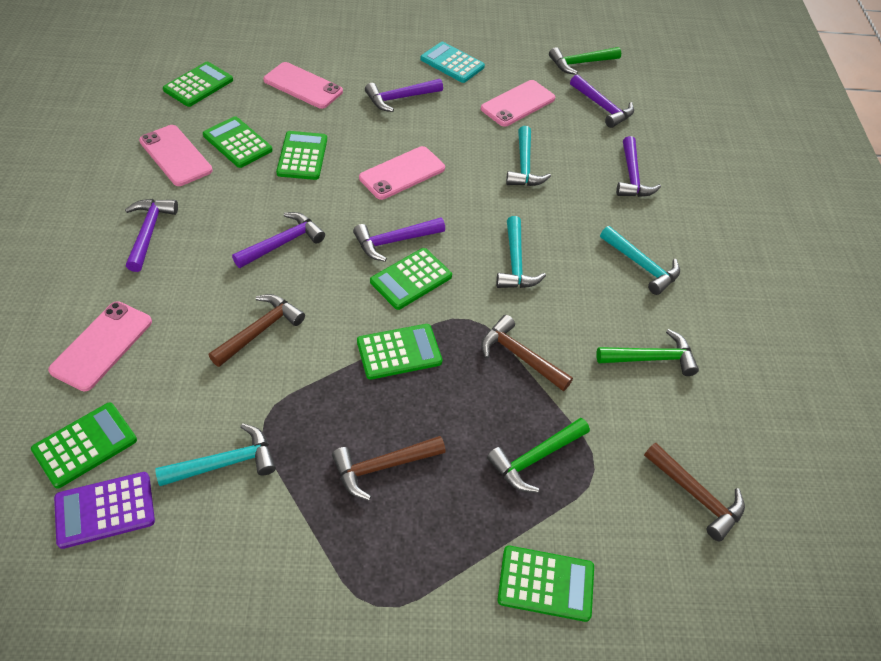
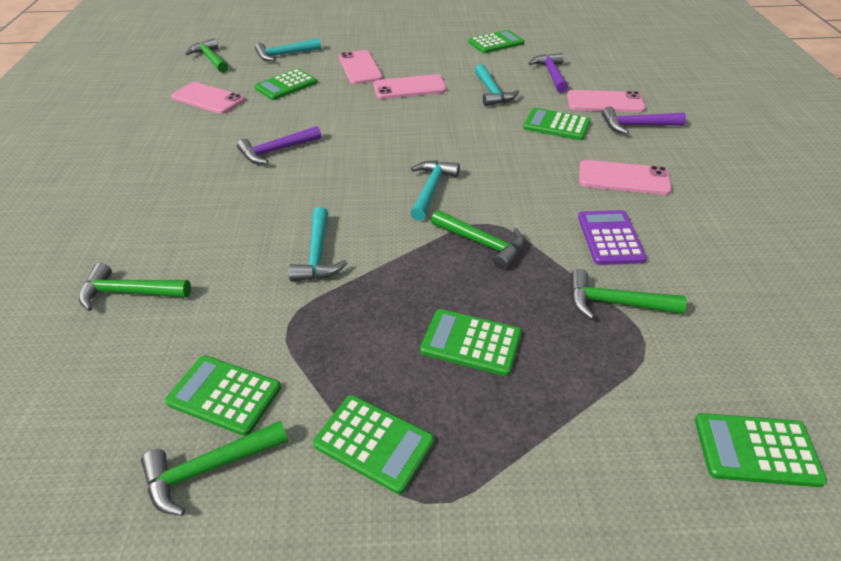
brown hammer: 4 -> 0
green hammer: 3 -> 5
purple hammer: 6 -> 3
turquoise calculator: 1 -> 0

